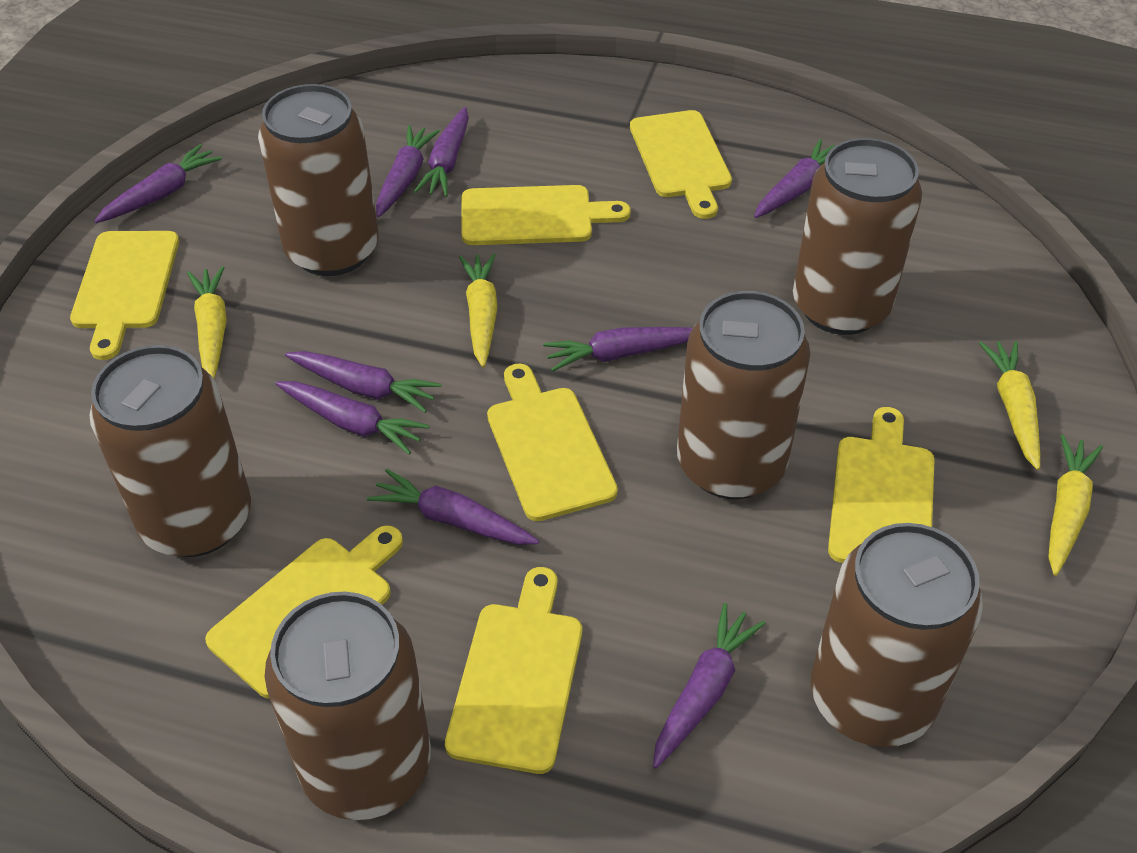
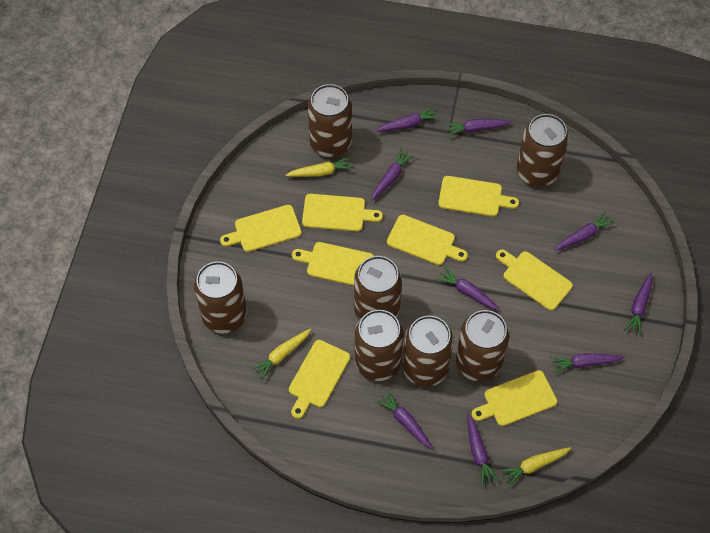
brown can: 6 -> 7
yellow carrot: 4 -> 3
yellow cutting board: 7 -> 8

